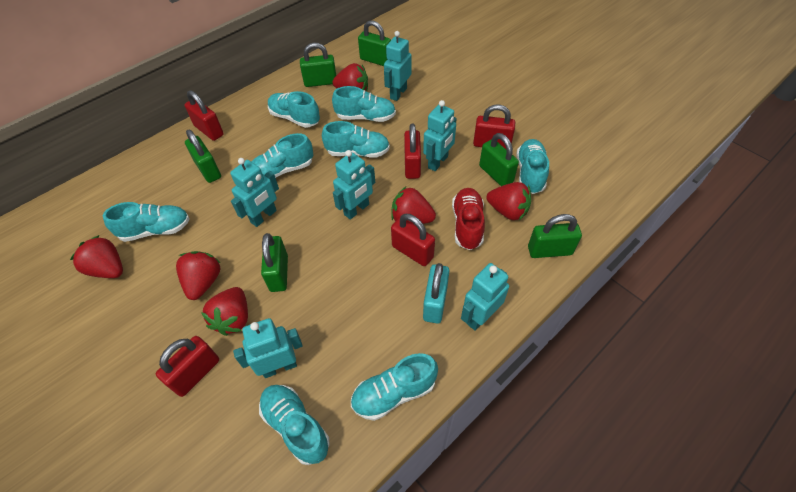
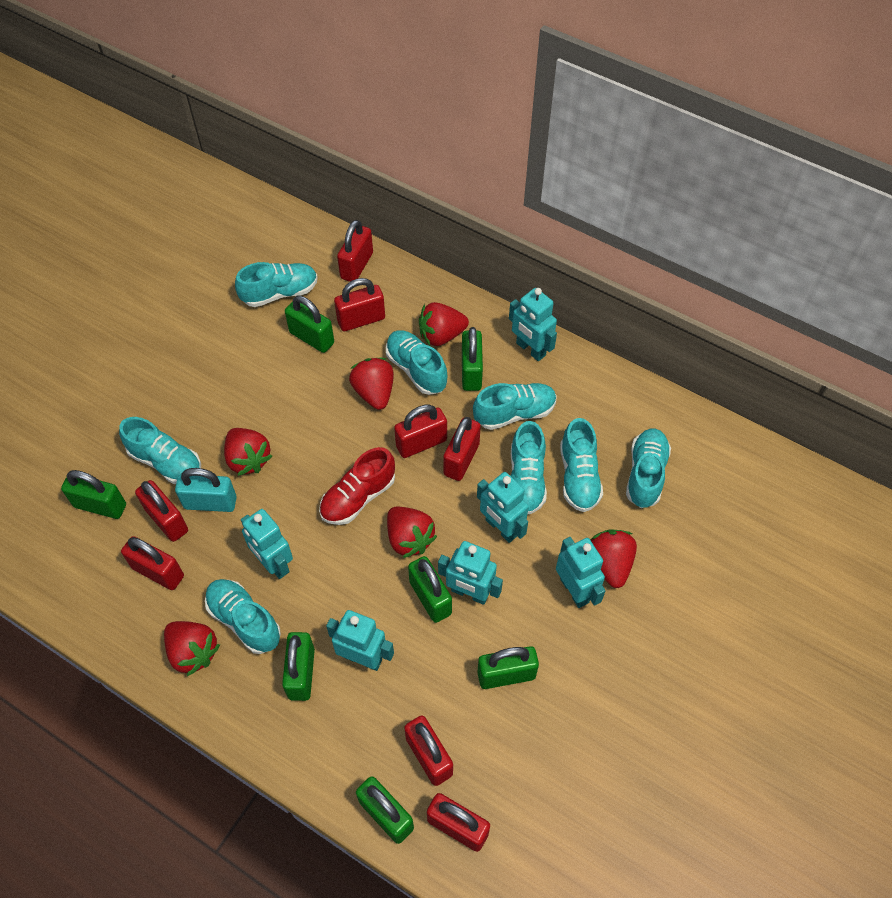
green padlock: 6 -> 7
red padlock: 5 -> 8

